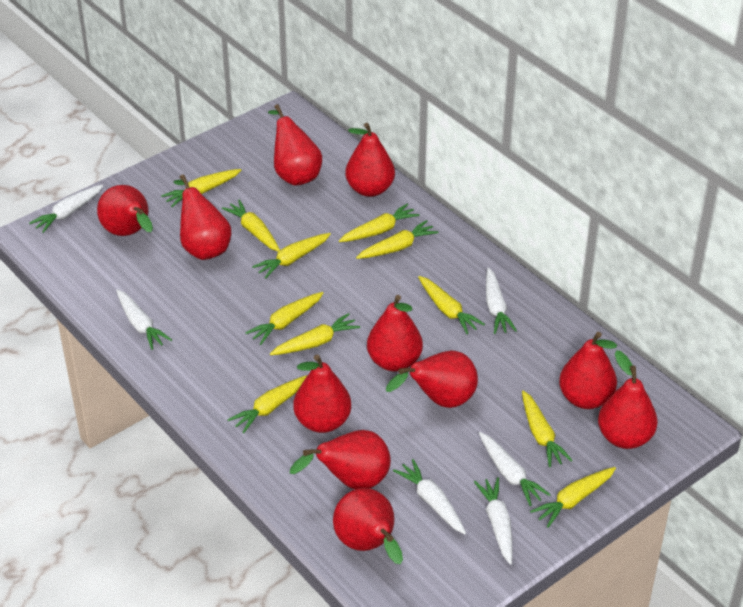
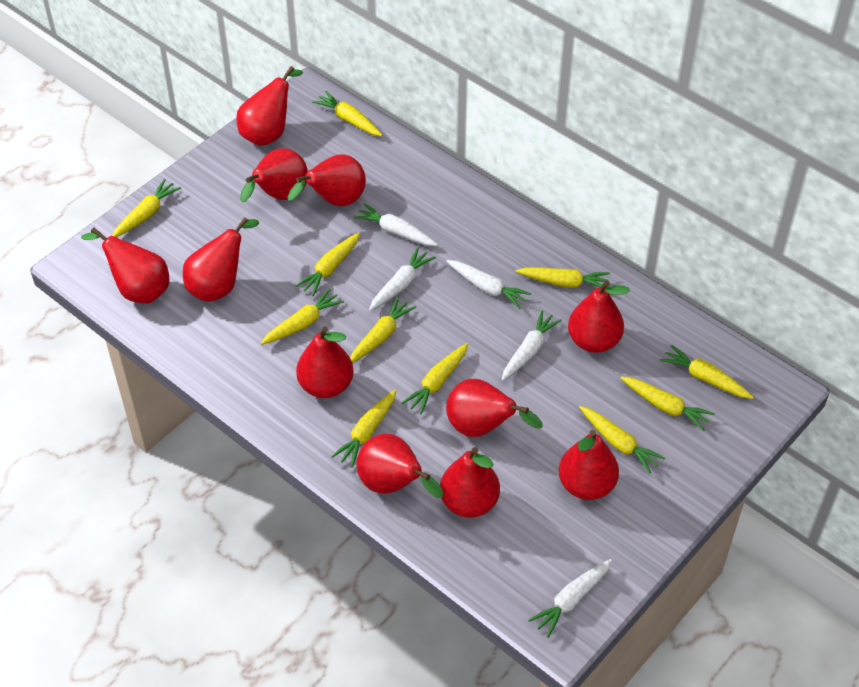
white carrot: 6 -> 5

